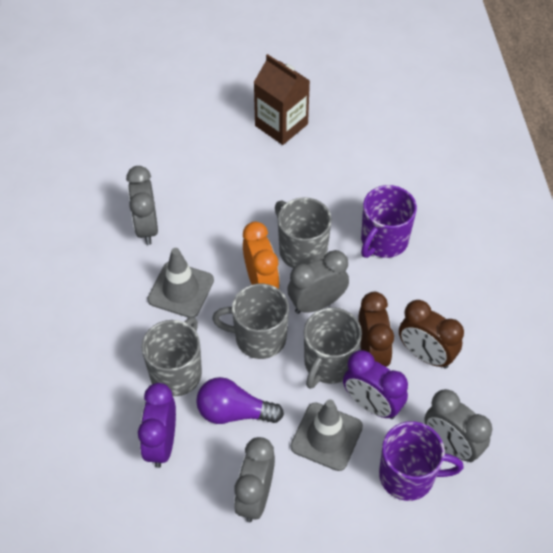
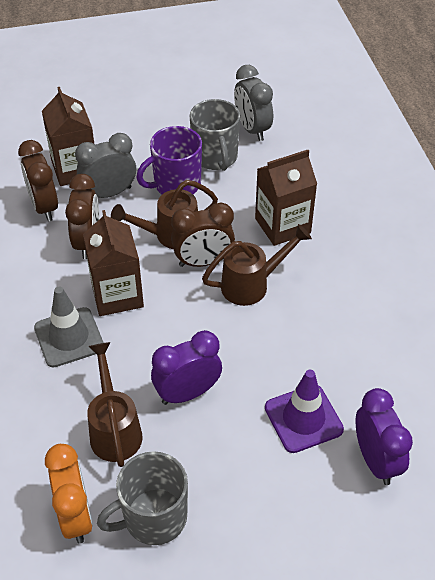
brown carton: 1 -> 3
brown clock: 2 -> 3
brown watering can: 0 -> 3
grey clock: 4 -> 2
grey mug: 4 -> 2
grey traffic cone: 2 -> 1
purple light bulb: 1 -> 0
purple mug: 2 -> 1
purple traffic cone: 0 -> 1

